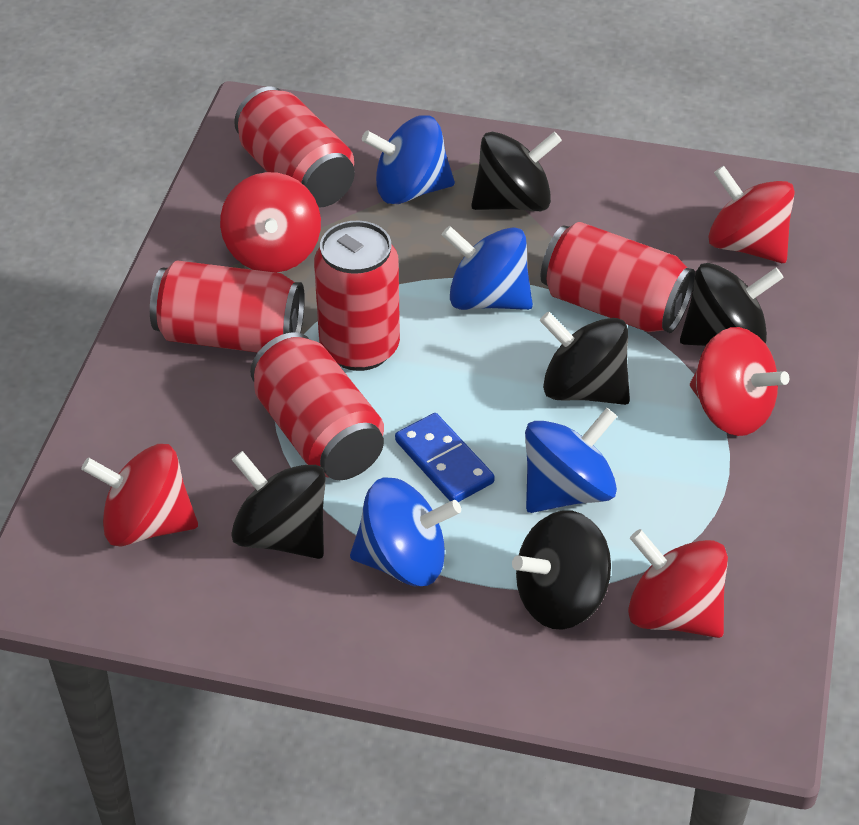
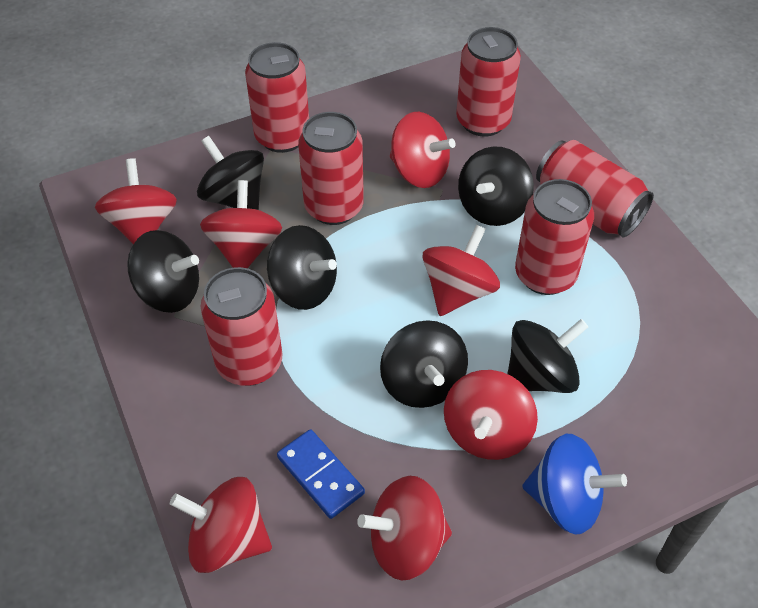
black spinning top: 5 -> 6
blue spinning top: 4 -> 1
red can: 5 -> 6
red spinning top: 5 -> 7

